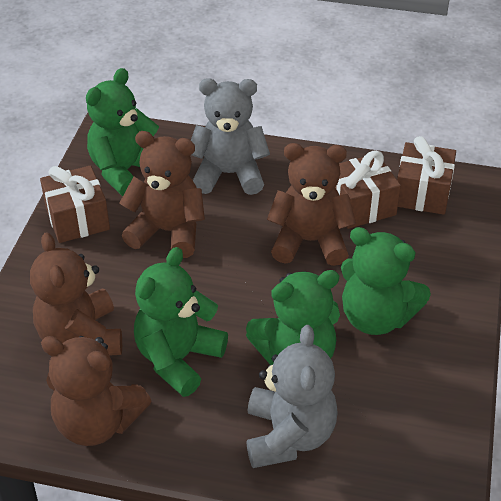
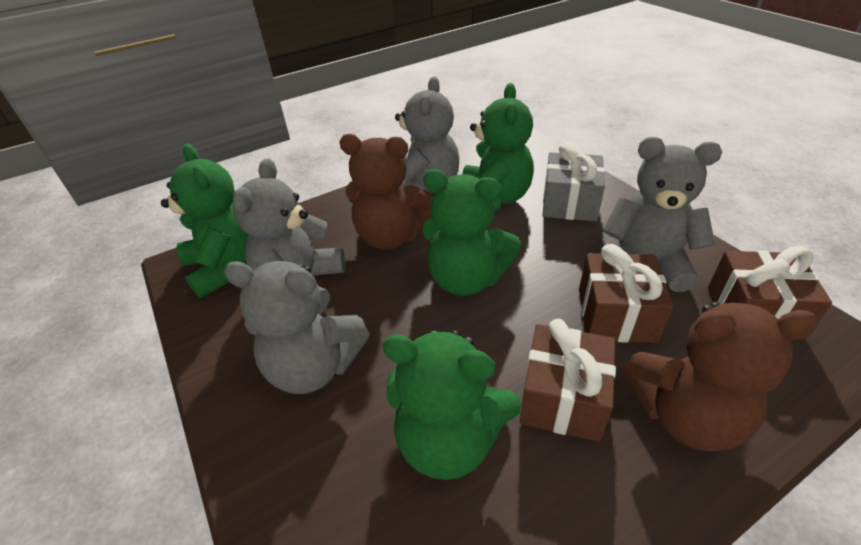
brown teddy bear: 4 -> 2
grey gift: 0 -> 1
grey teddy bear: 2 -> 4

